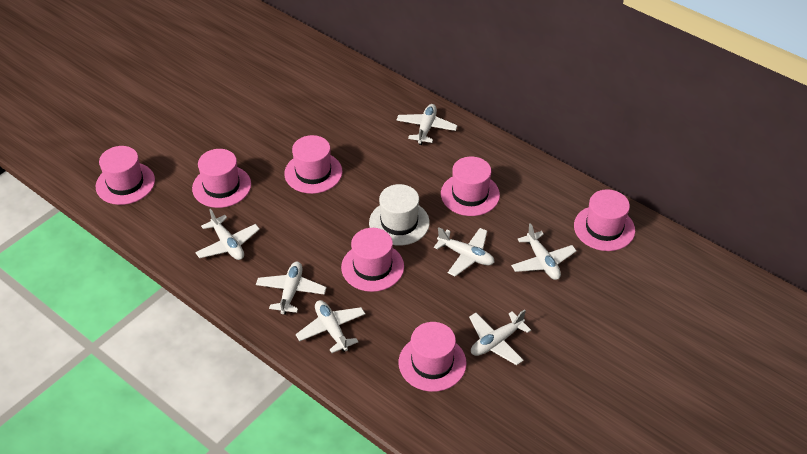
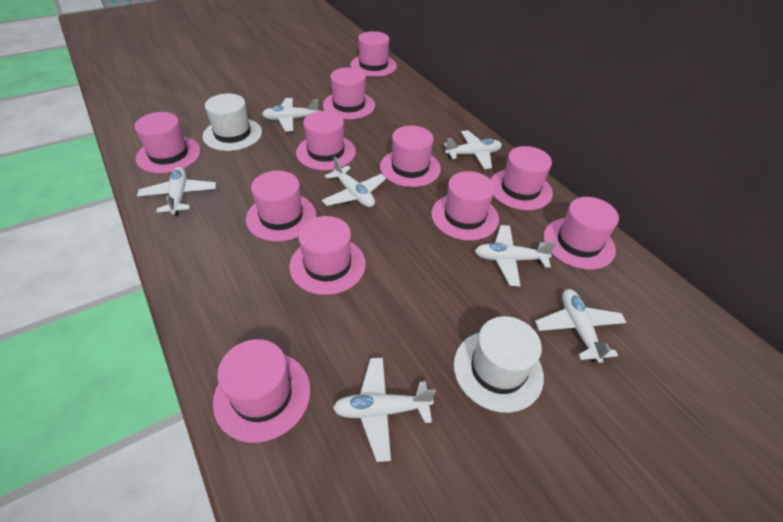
pink hat: 7 -> 11
white hat: 1 -> 2

